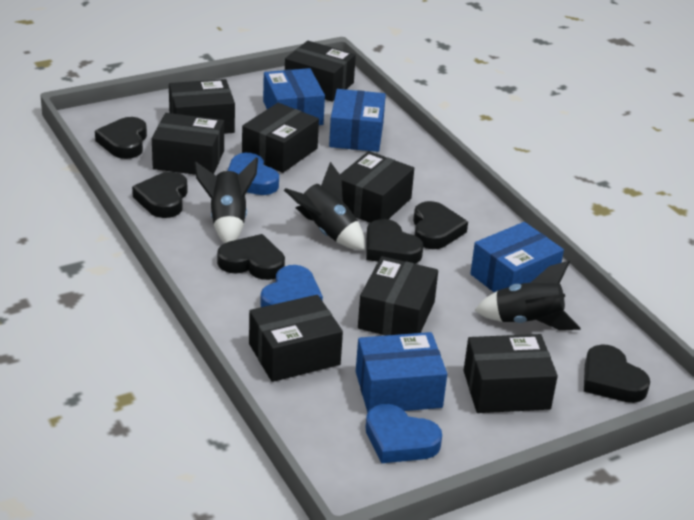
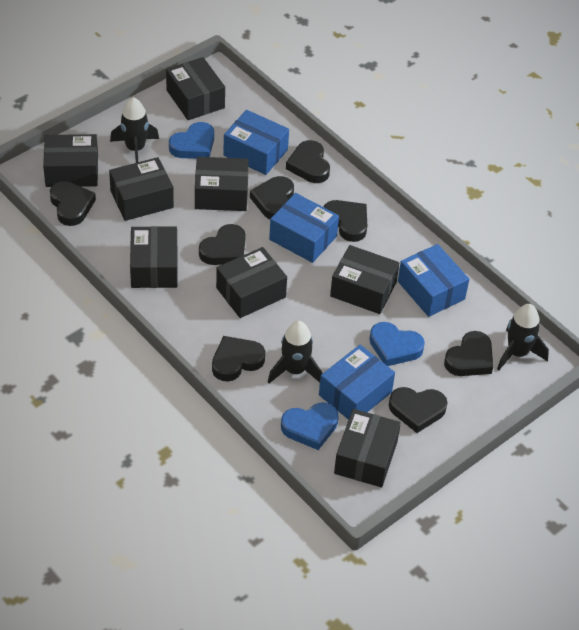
black heart: 6 -> 8

